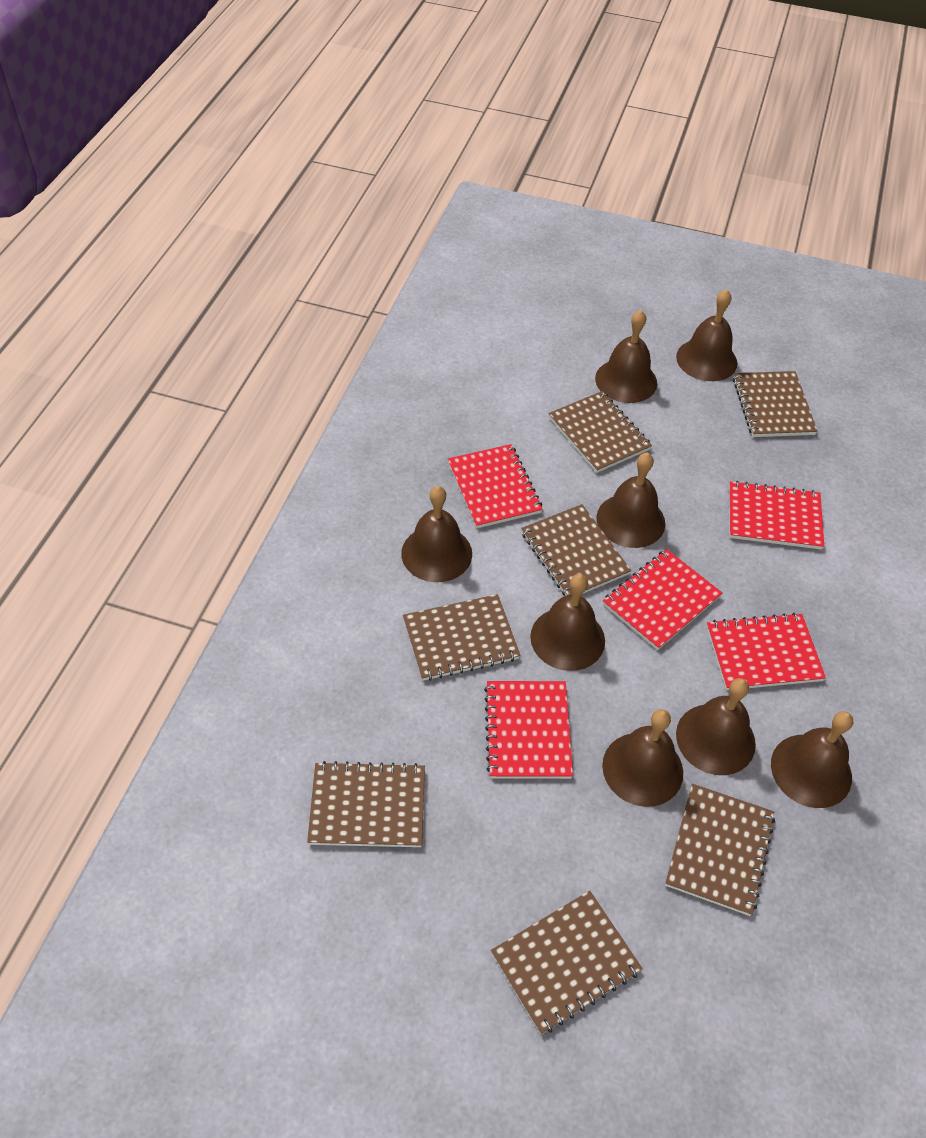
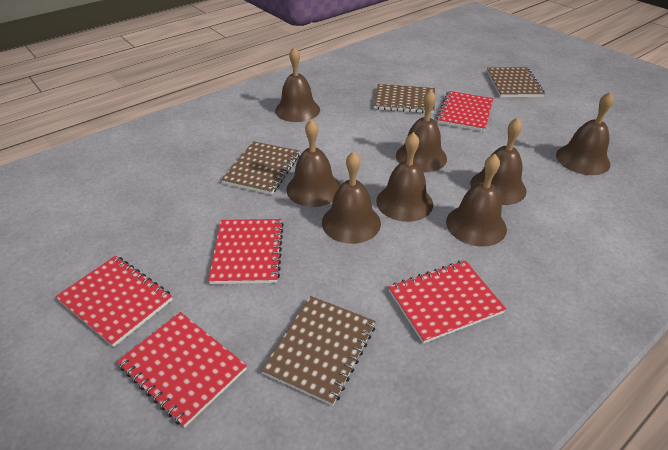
brown notebook: 7 -> 4

